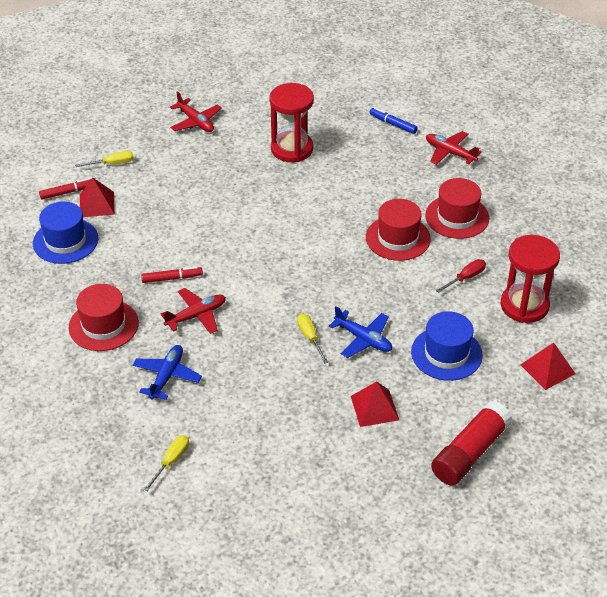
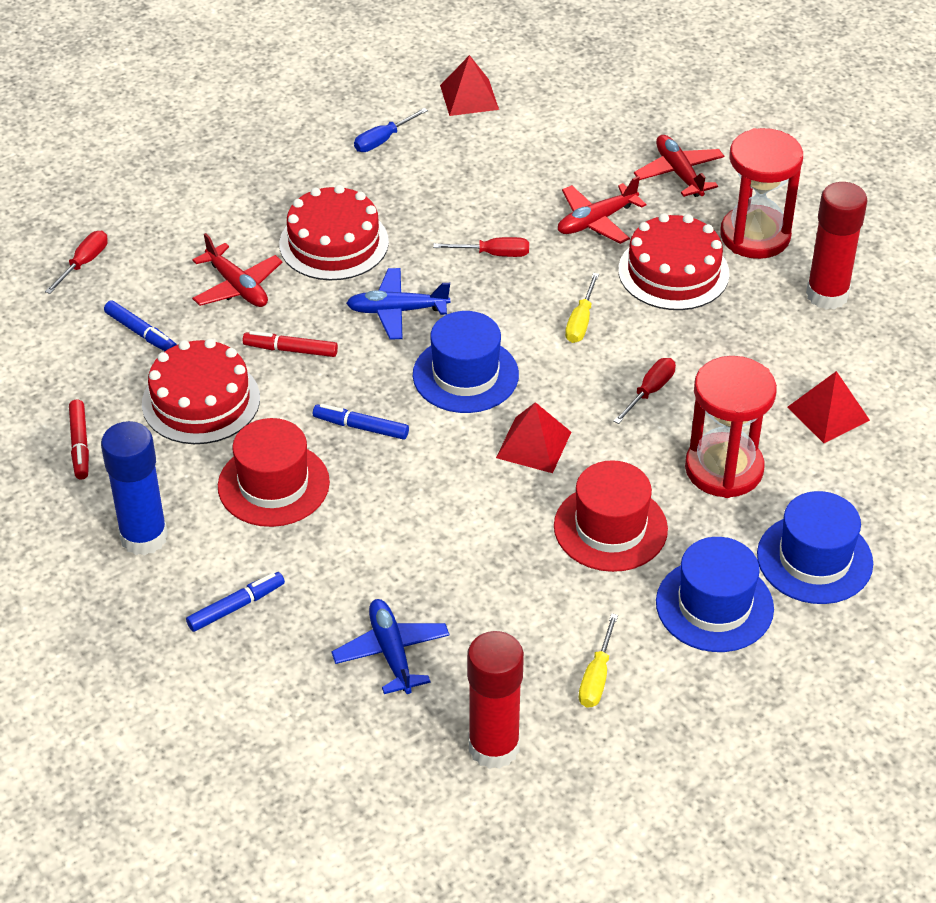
blue glue stick: 0 -> 1
blue hat: 2 -> 3
blue marker: 1 -> 3
blue screwdriver: 0 -> 1
red cake: 0 -> 3
red glue stick: 1 -> 2
red hat: 3 -> 2
red screwdriver: 1 -> 3
yellow screwdriver: 3 -> 2

